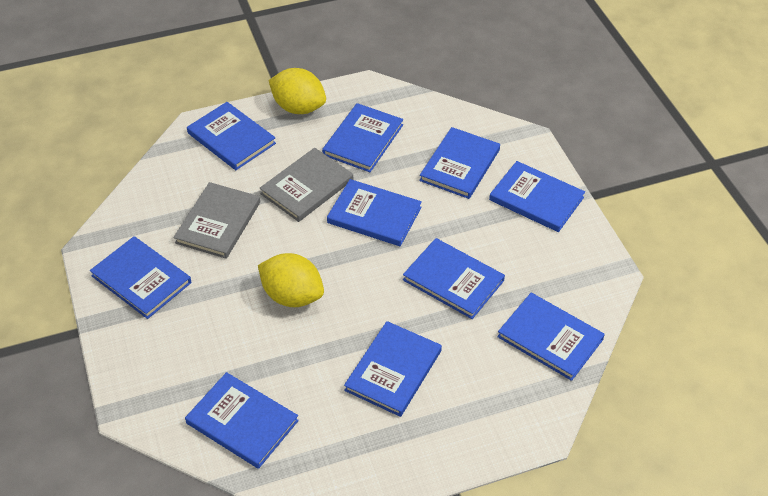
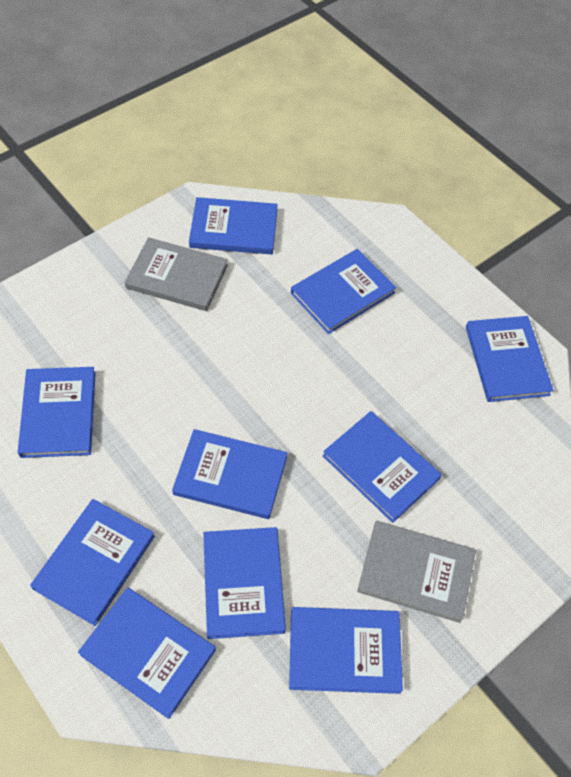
yellow lemon: 2 -> 0

